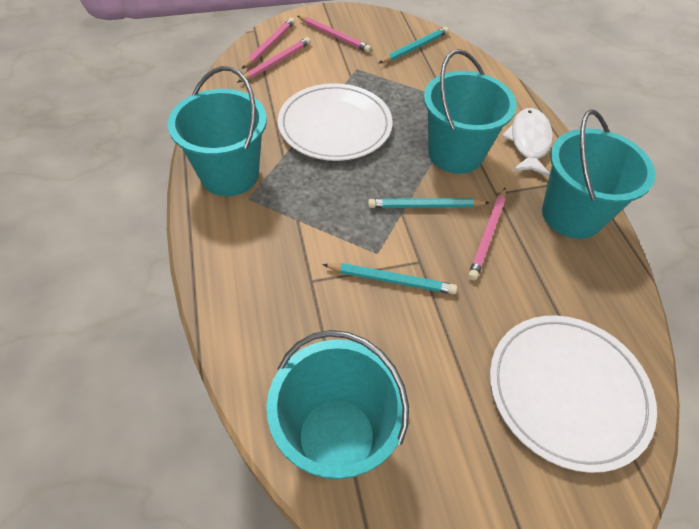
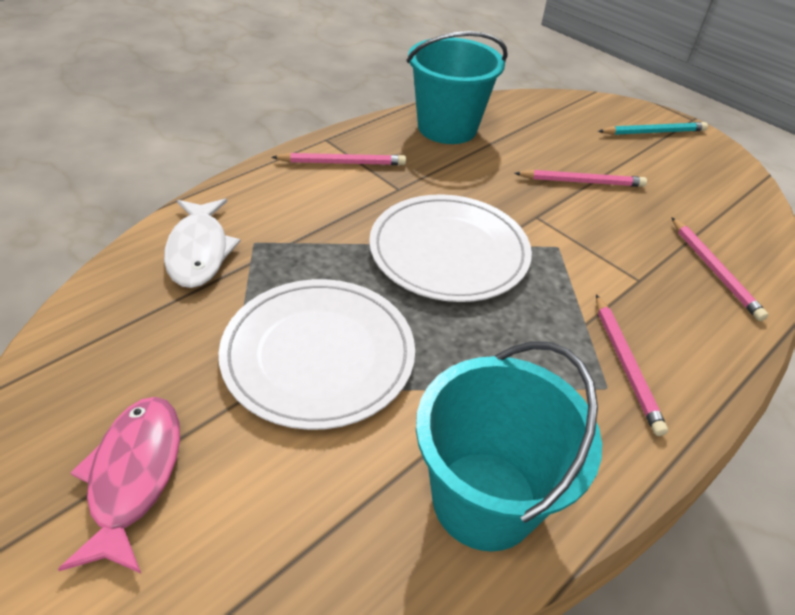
pink fish: 0 -> 1
turquoise bucket: 4 -> 2
turquoise pencil: 3 -> 1

